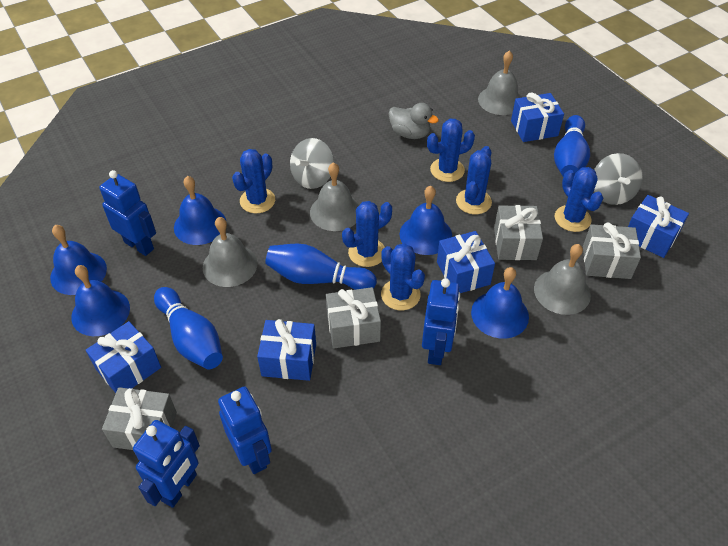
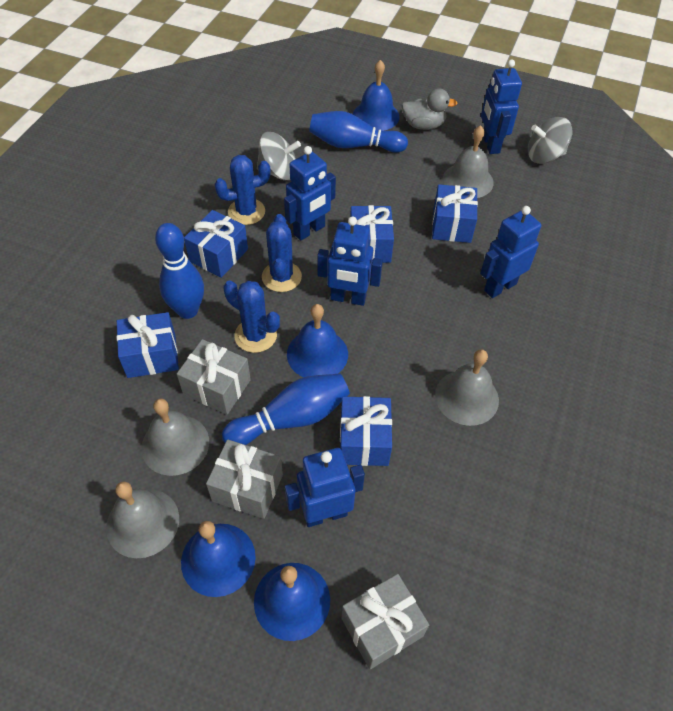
blue bell: 5 -> 4
blue cactus: 6 -> 3
blue robot: 4 -> 5
grey gift: 4 -> 3

